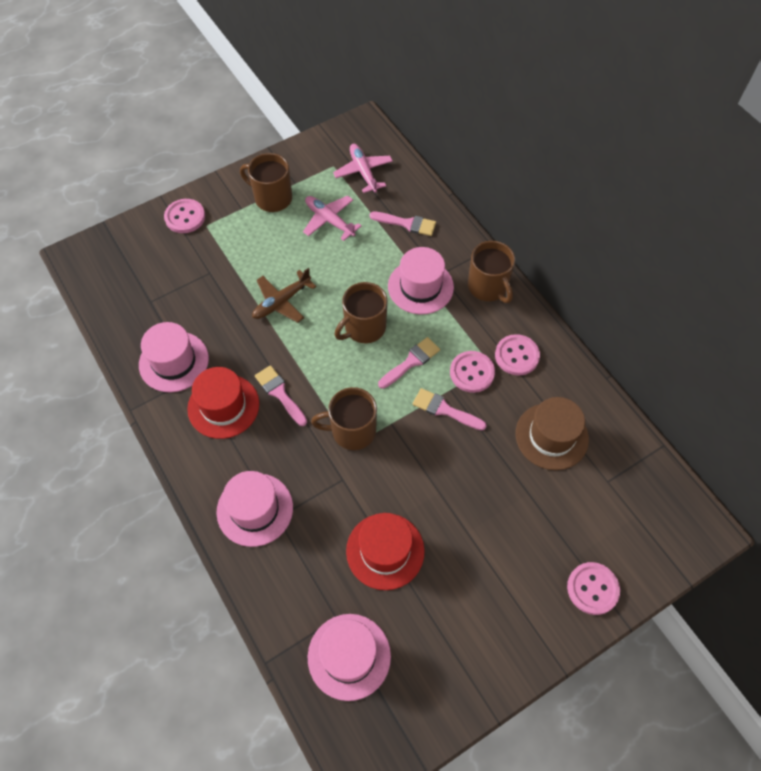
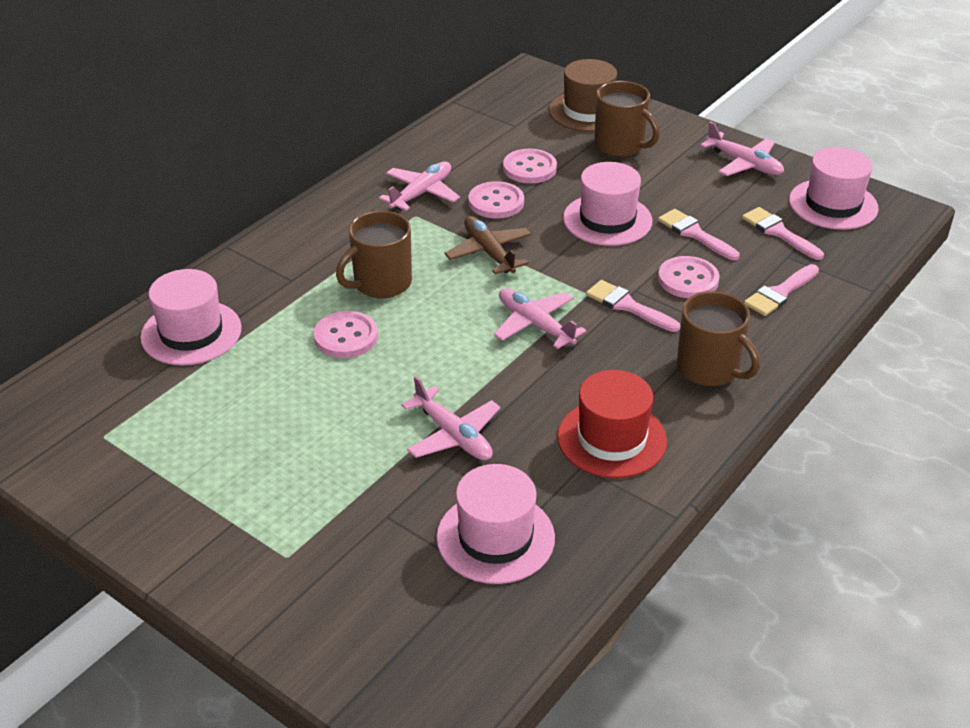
brown mug: 4 -> 3
pink plane: 2 -> 4
red hat: 2 -> 1

